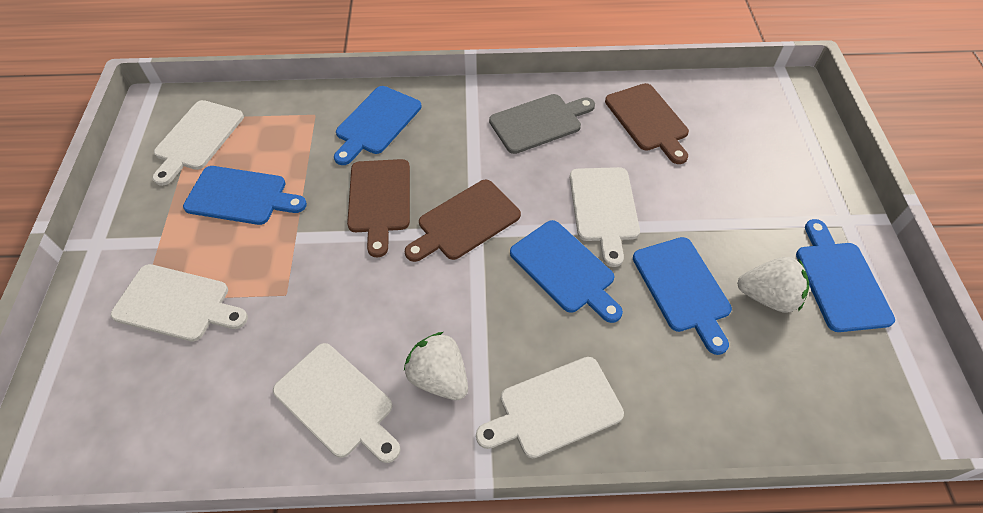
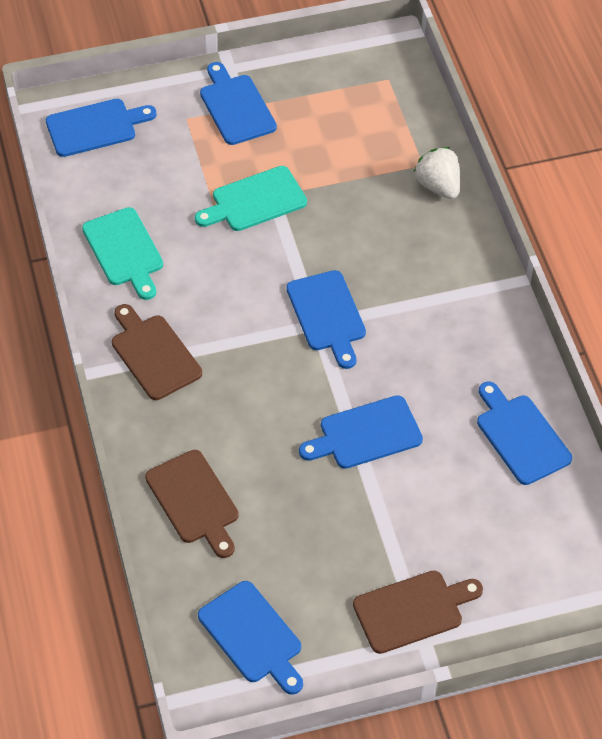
blue cutting board: 5 -> 6
grey cutting board: 1 -> 0
turquoise cutting board: 0 -> 2
white cutting board: 5 -> 0
white strawberry: 2 -> 1

